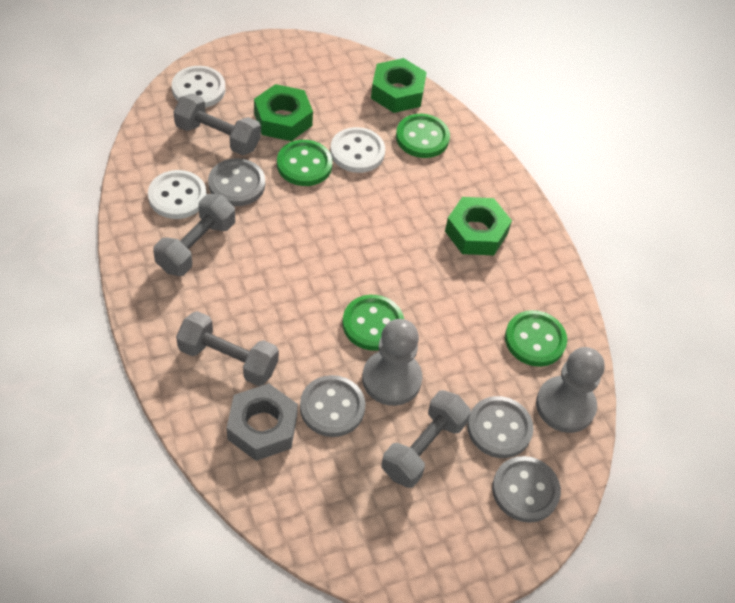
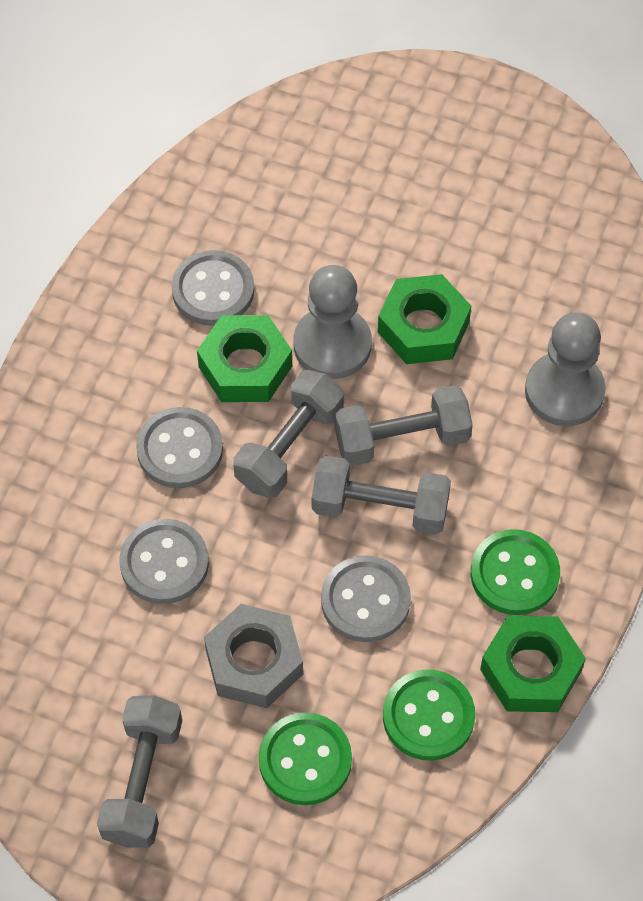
green button: 4 -> 3
white button: 3 -> 0

